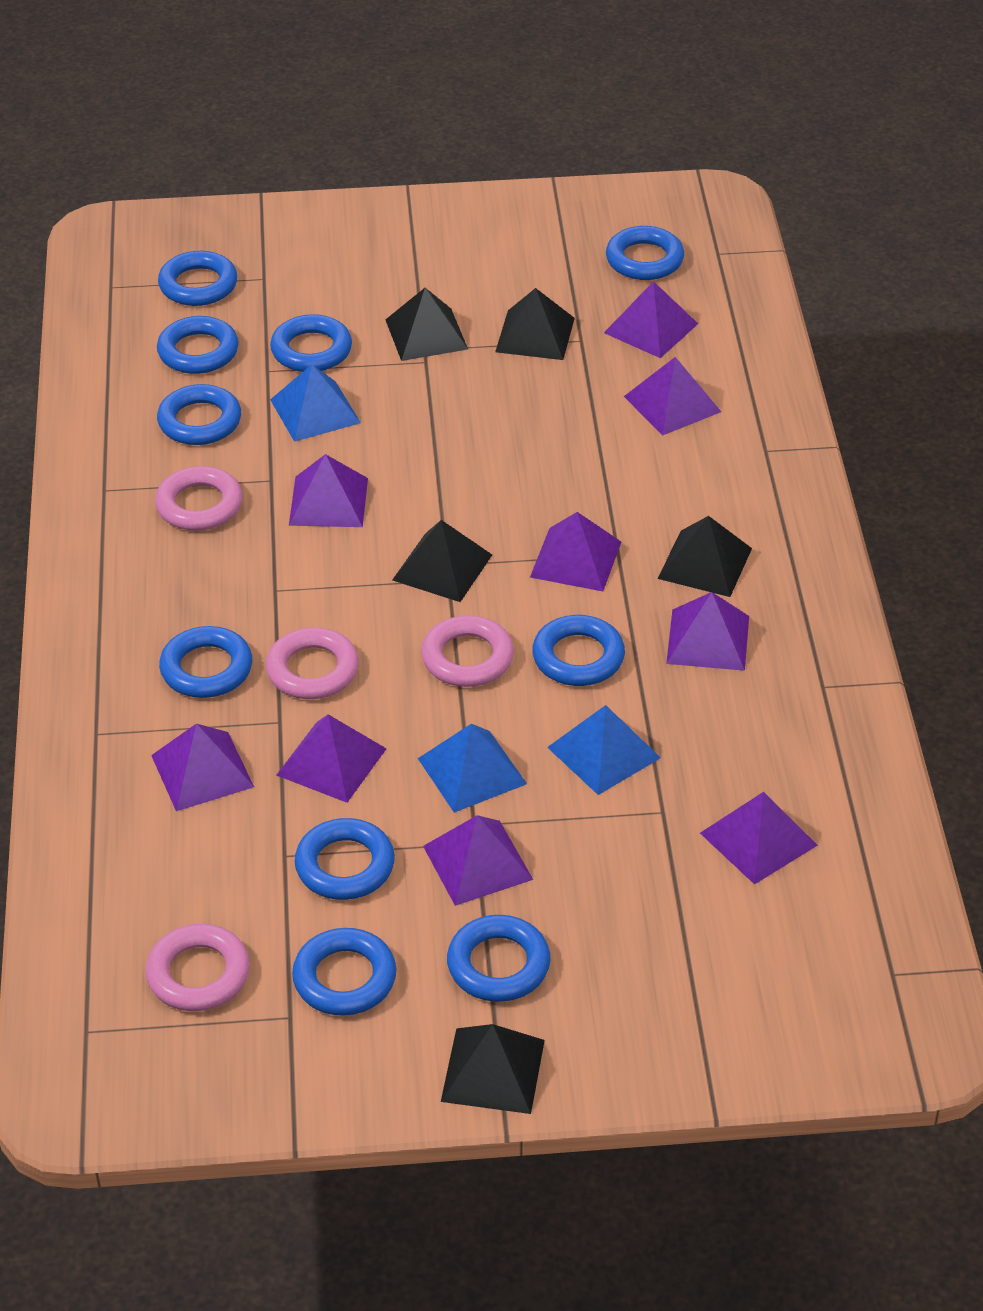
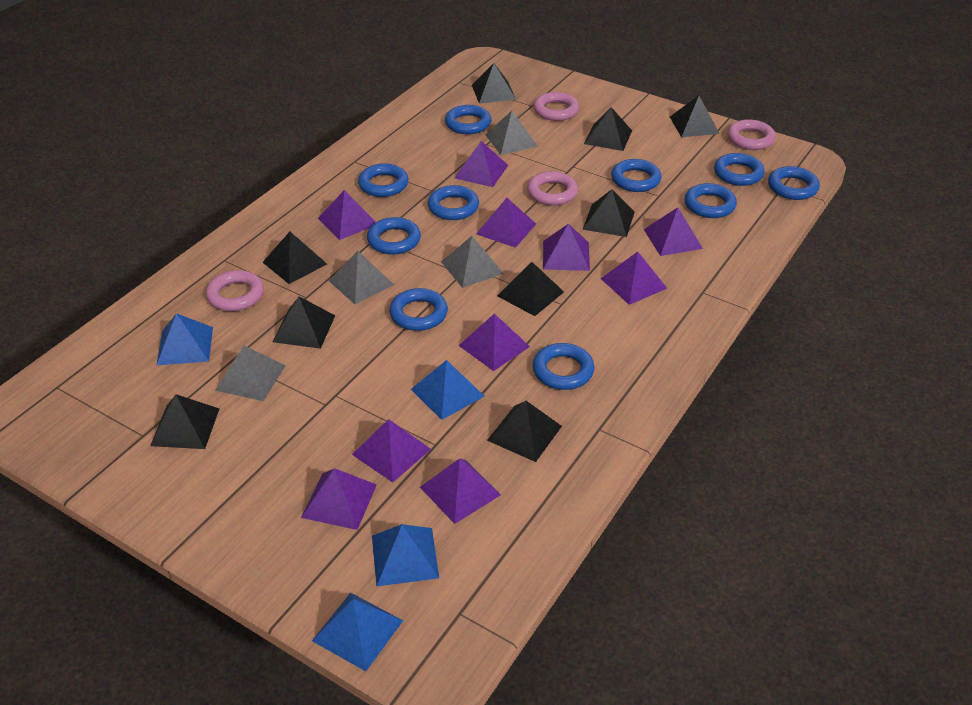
black pyramid: 5 -> 9
blue pyramid: 3 -> 4
grey pyramid: 0 -> 4
purple pyramid: 9 -> 10

